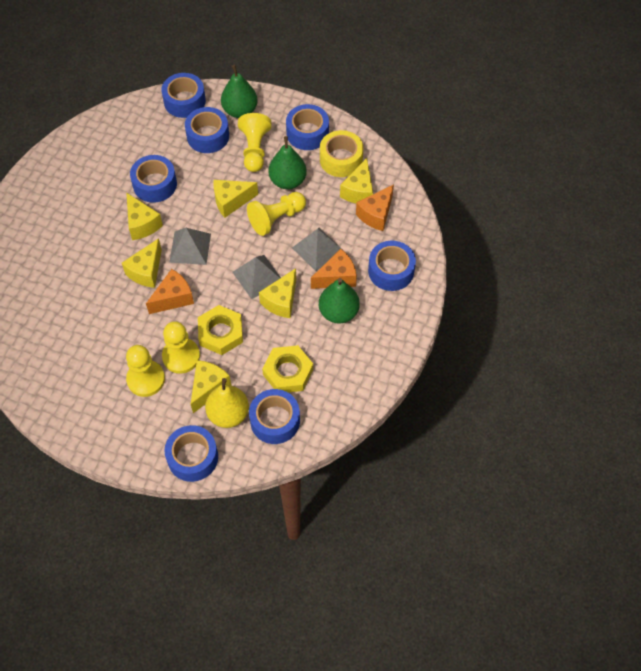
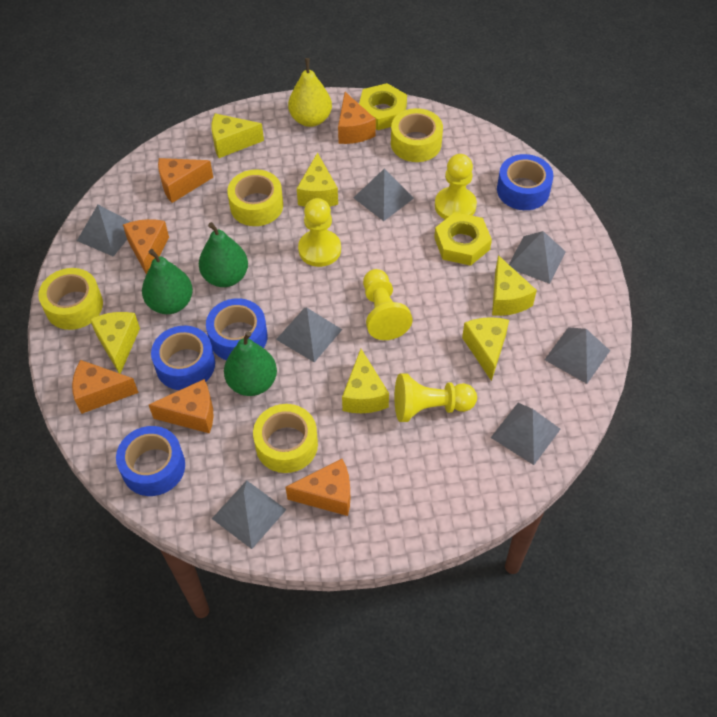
blue tape: 7 -> 4
grey pyramid: 3 -> 7
orange cheese: 3 -> 6
yellow tape: 1 -> 4

